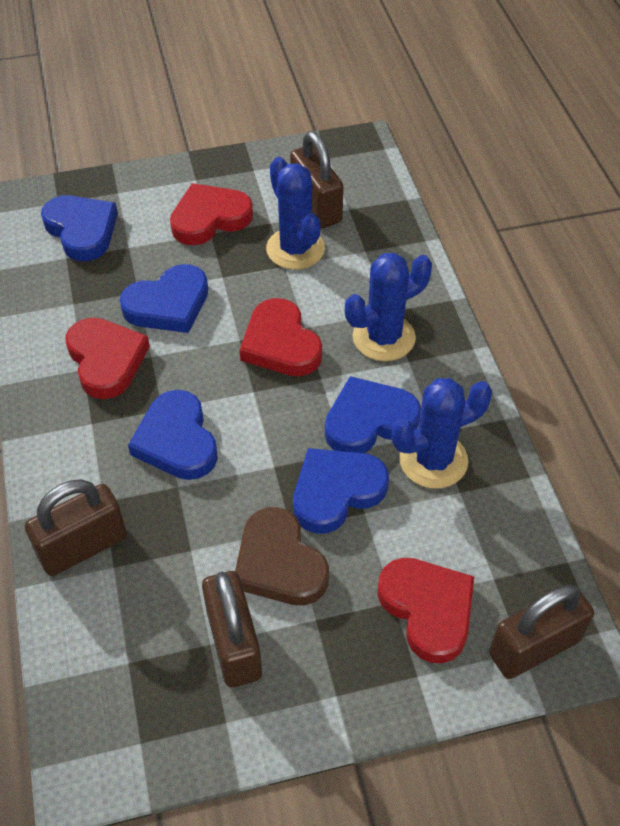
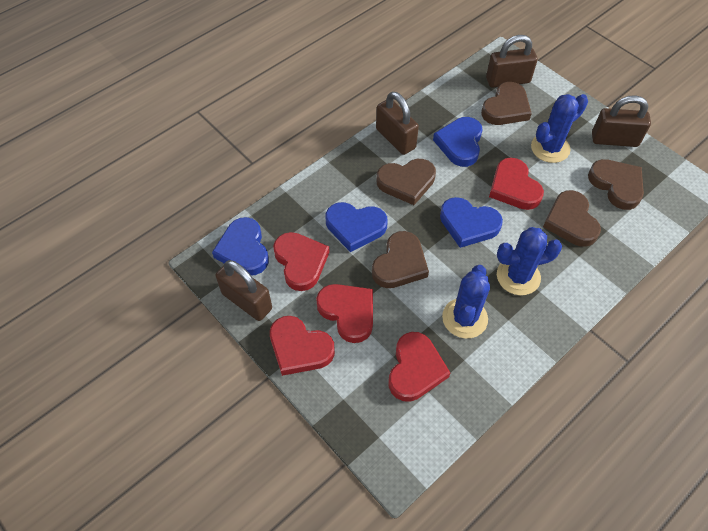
blue heart: 5 -> 4
brown heart: 1 -> 5
red heart: 4 -> 5

